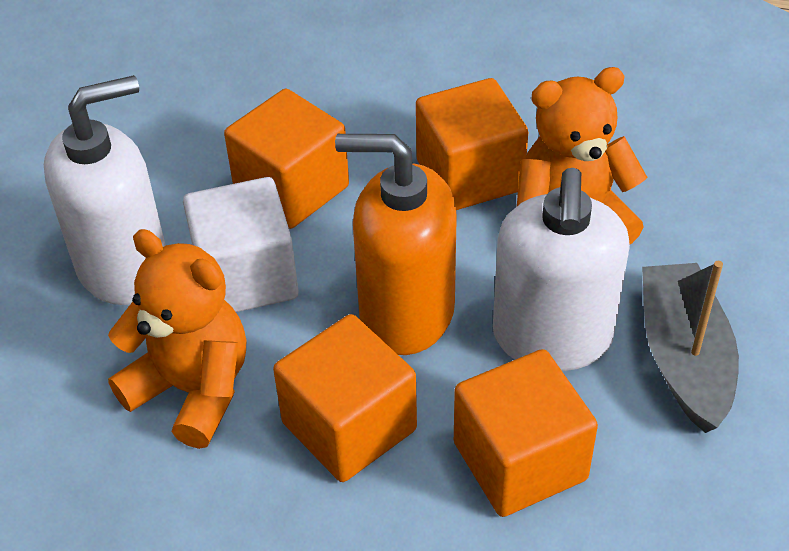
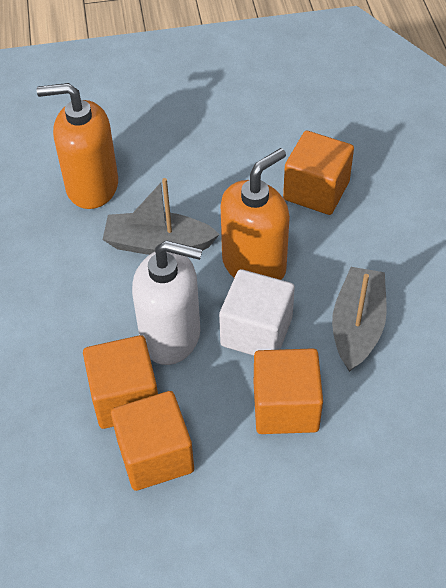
grey boat: 1 -> 2
orange soap dispenser: 1 -> 2
orange teddy bear: 2 -> 0
white soap dispenser: 2 -> 1

